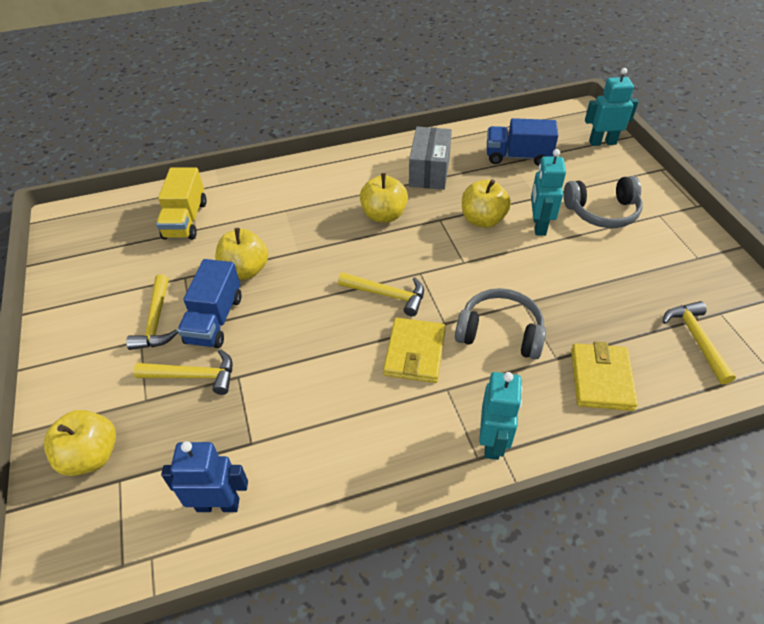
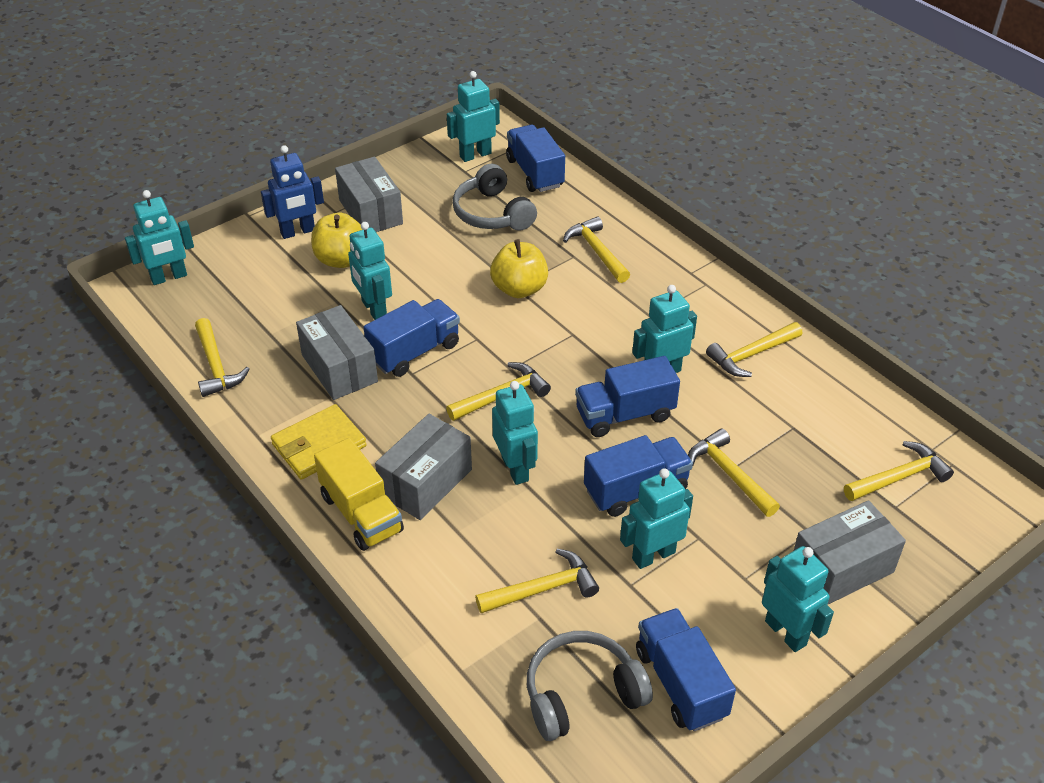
blue truck: 2 -> 5
grey box: 1 -> 4
turquoise robot: 3 -> 7
yellow apple: 4 -> 2
yellow hammer: 4 -> 7
yellow wallet: 2 -> 1

